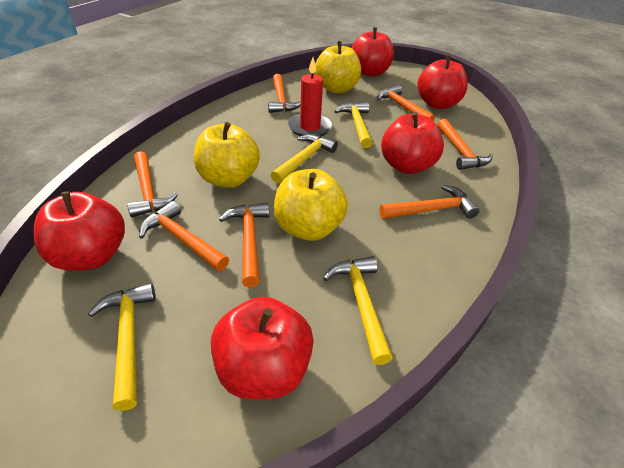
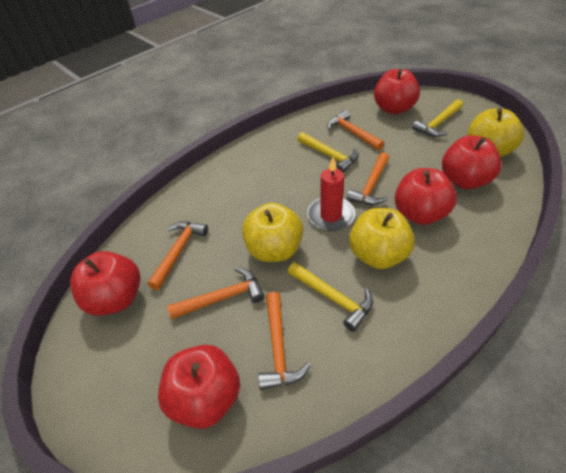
orange hammer: 7 -> 5
yellow hammer: 4 -> 3

